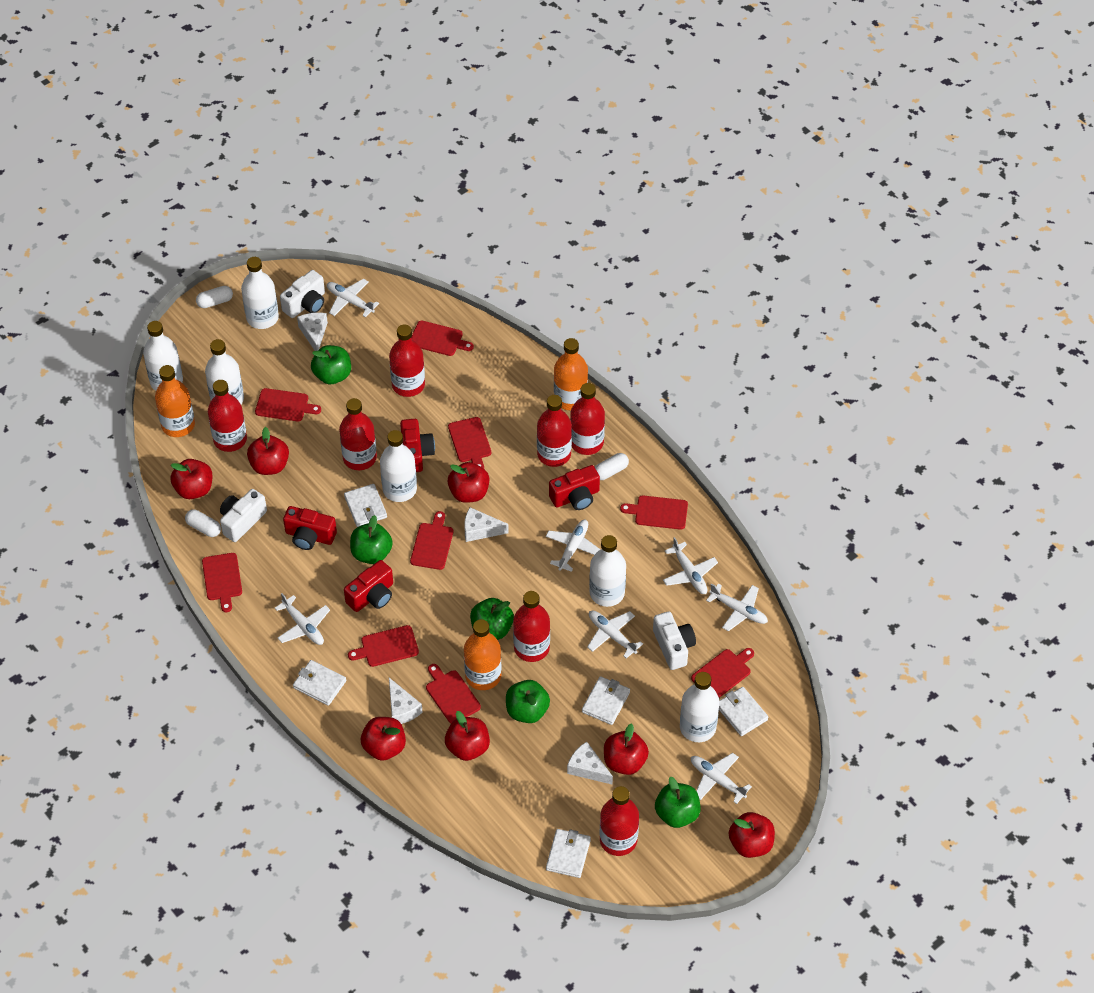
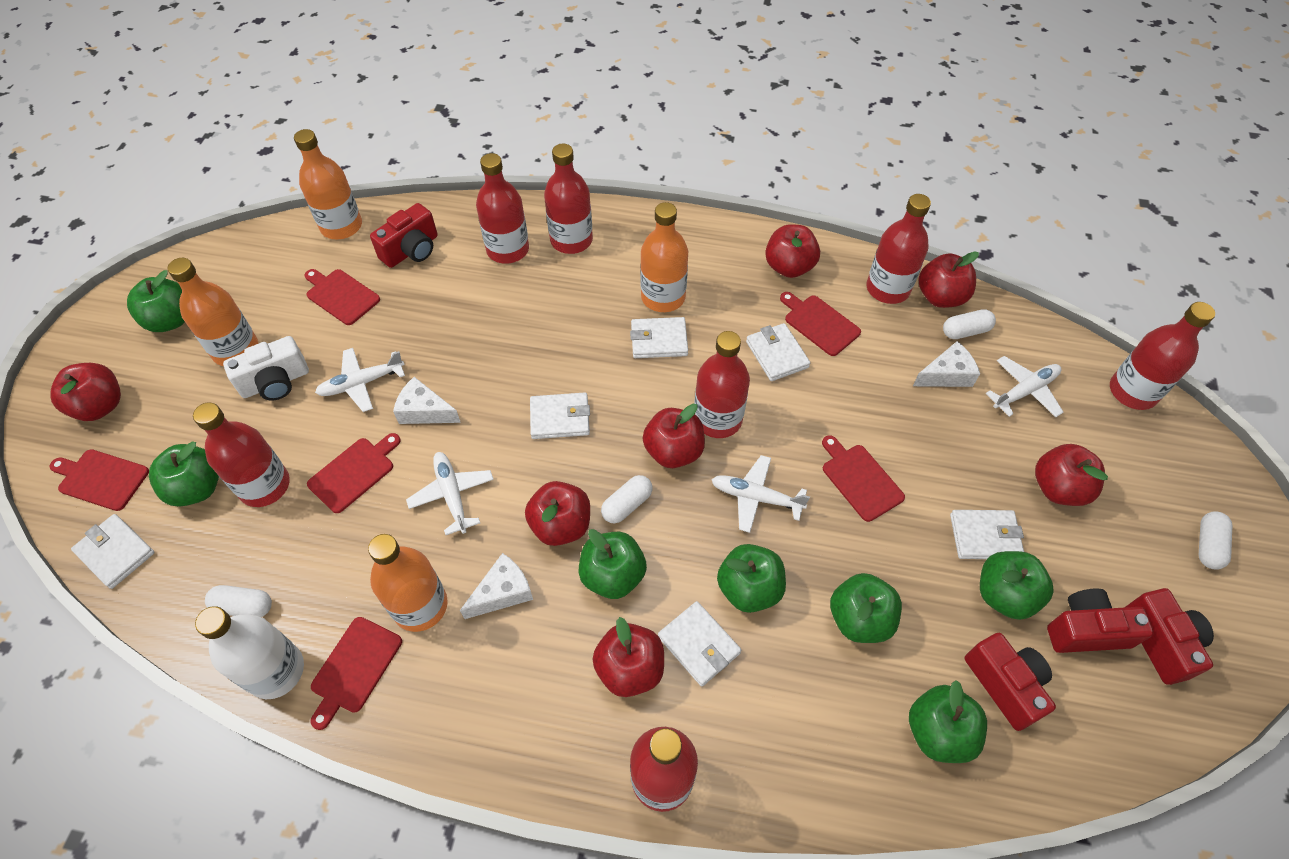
green apple: 5 -> 7
orange bottle: 3 -> 4
red cutting board: 9 -> 6
white bottle: 6 -> 1
white camera: 3 -> 1
white capsule: 3 -> 4
white cheese: 4 -> 3
white plane: 7 -> 4
white wallet: 5 -> 6

